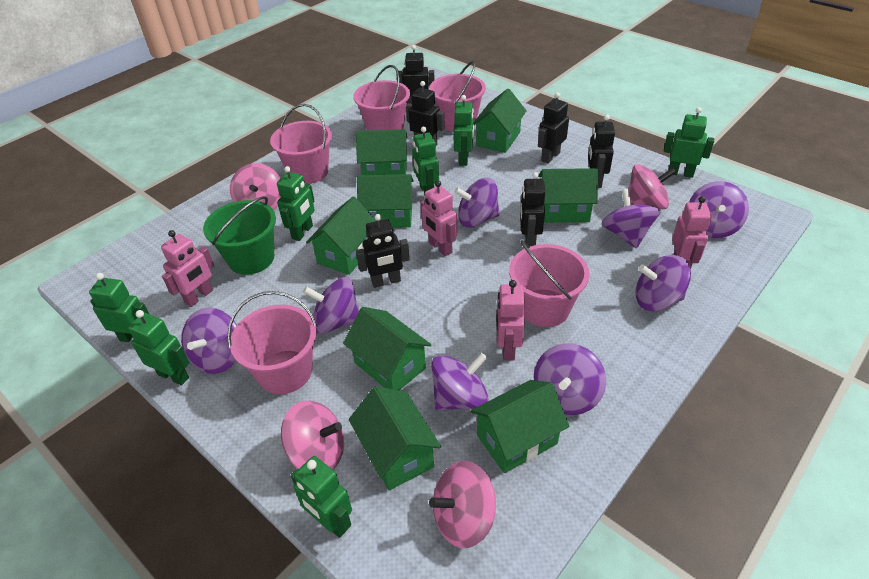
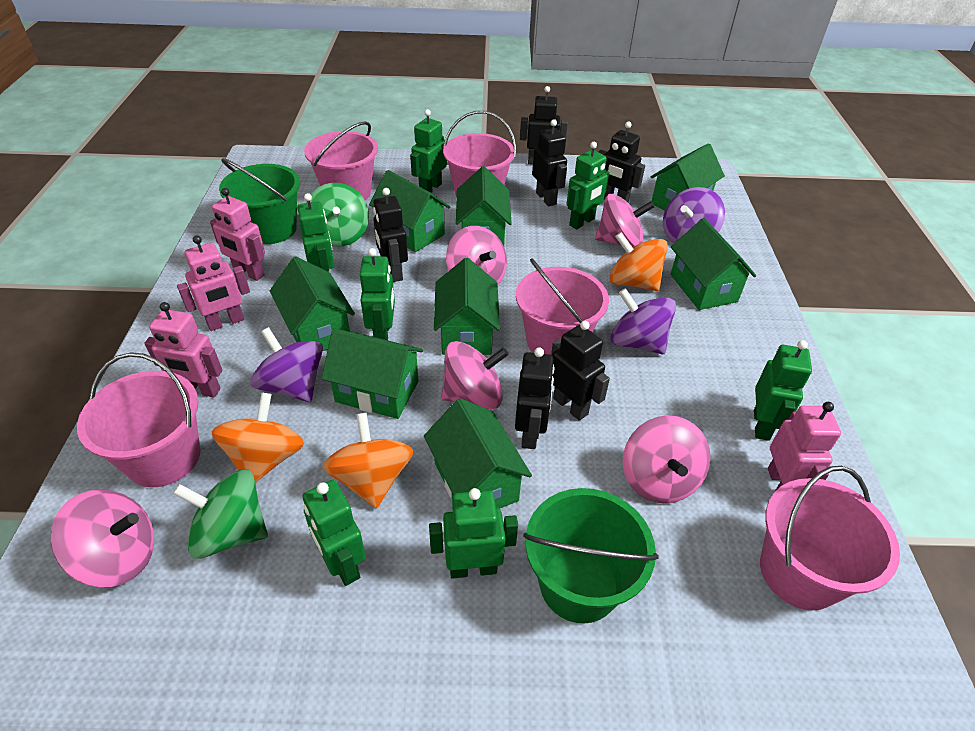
green bucket: 1 -> 2
green spinning top: 0 -> 2
orange spinning top: 0 -> 3
pink spinning top: 4 -> 5
purple spinning top: 8 -> 3

